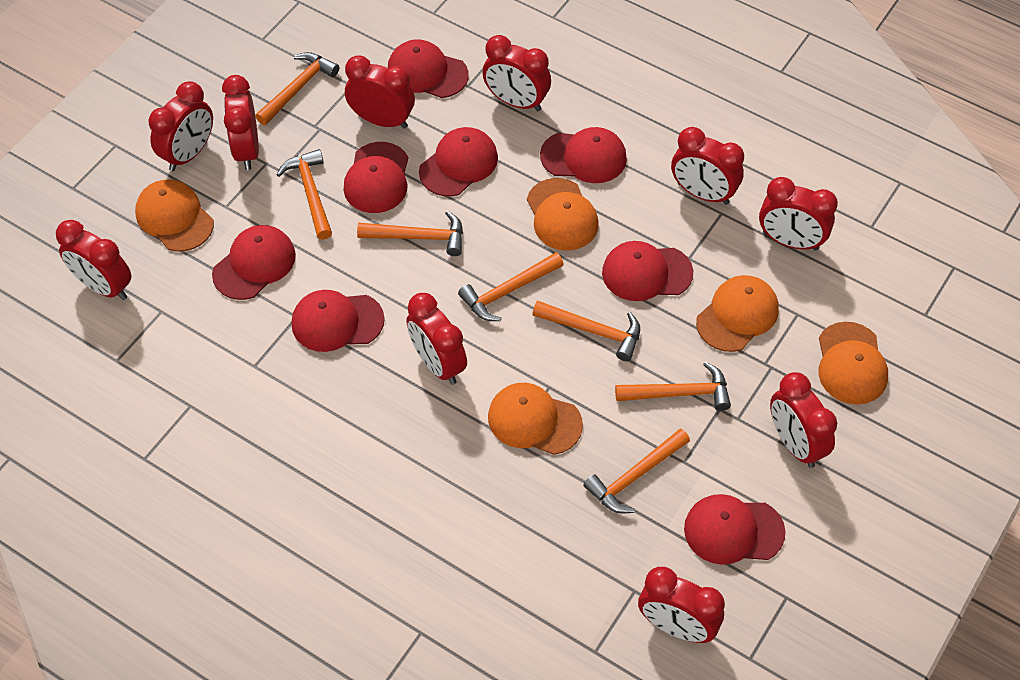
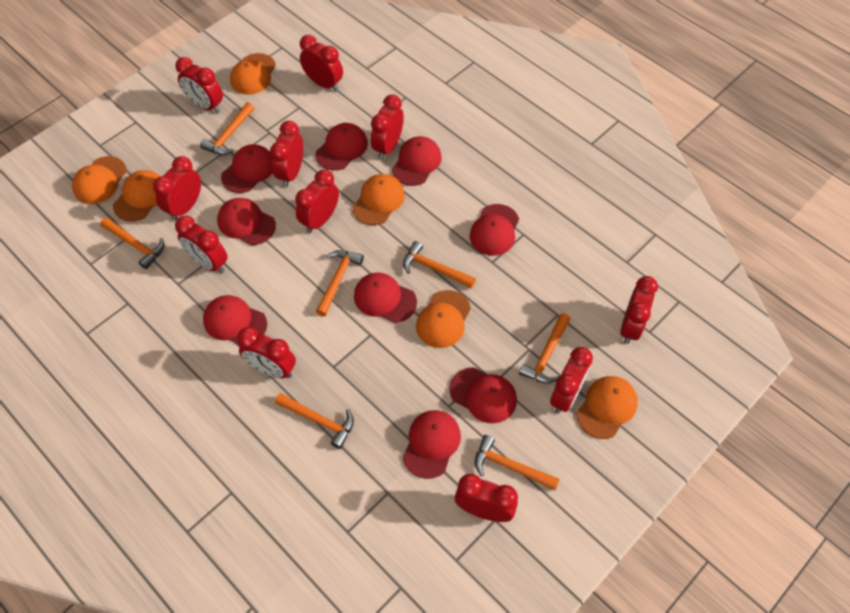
orange cap: 5 -> 6
red cap: 8 -> 9
red clock: 10 -> 11

